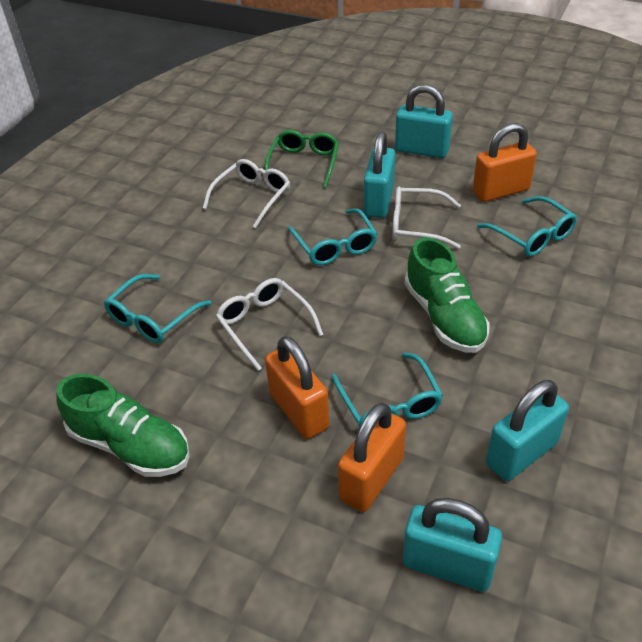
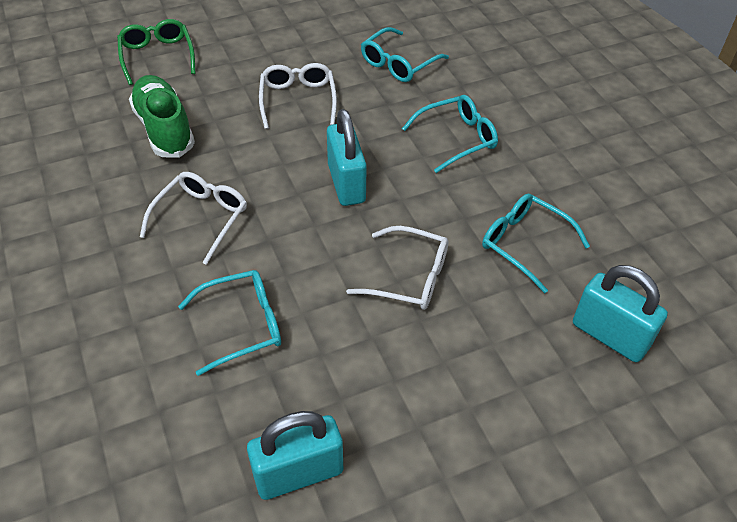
green shoe: 2 -> 1
orange padlock: 3 -> 0
turquoise padlock: 4 -> 3

